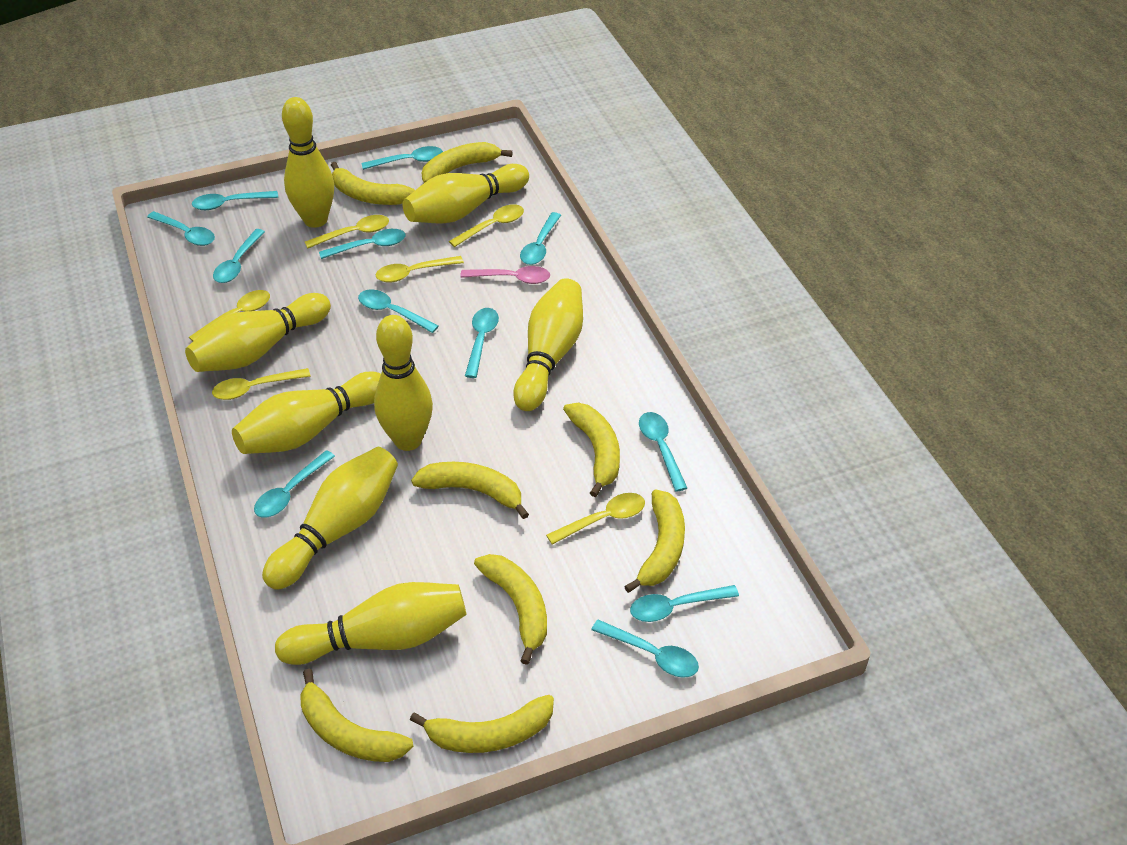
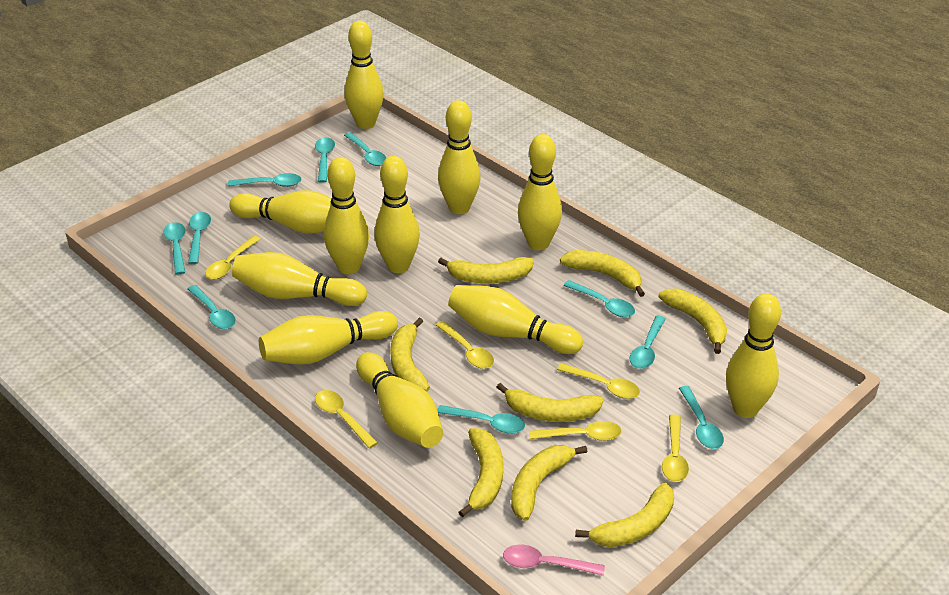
turquoise spoon: 12 -> 10
yellow bowling pin: 8 -> 11

